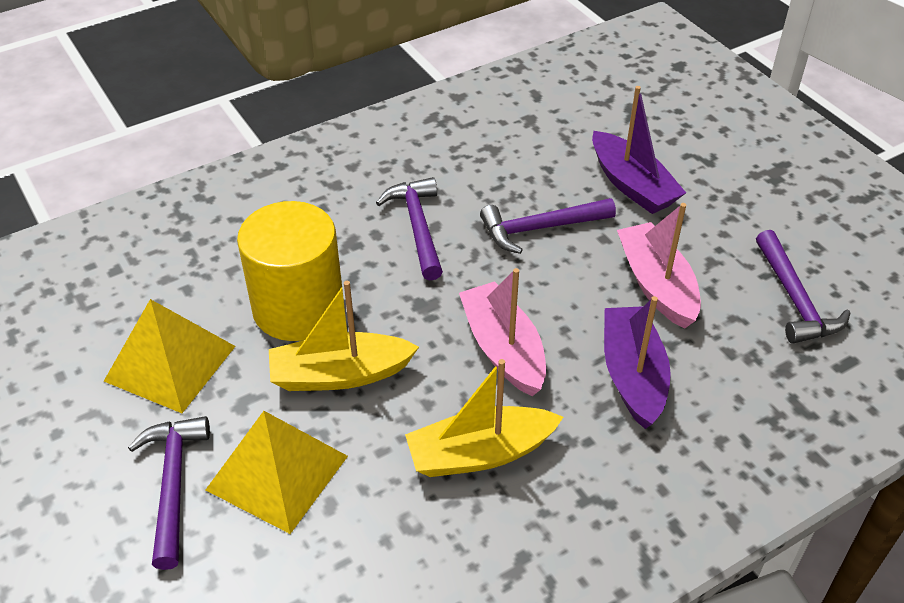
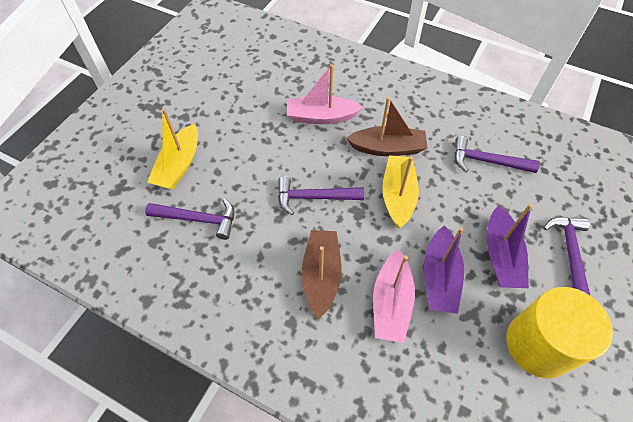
brown boat: 0 -> 2
yellow pyramid: 2 -> 0

